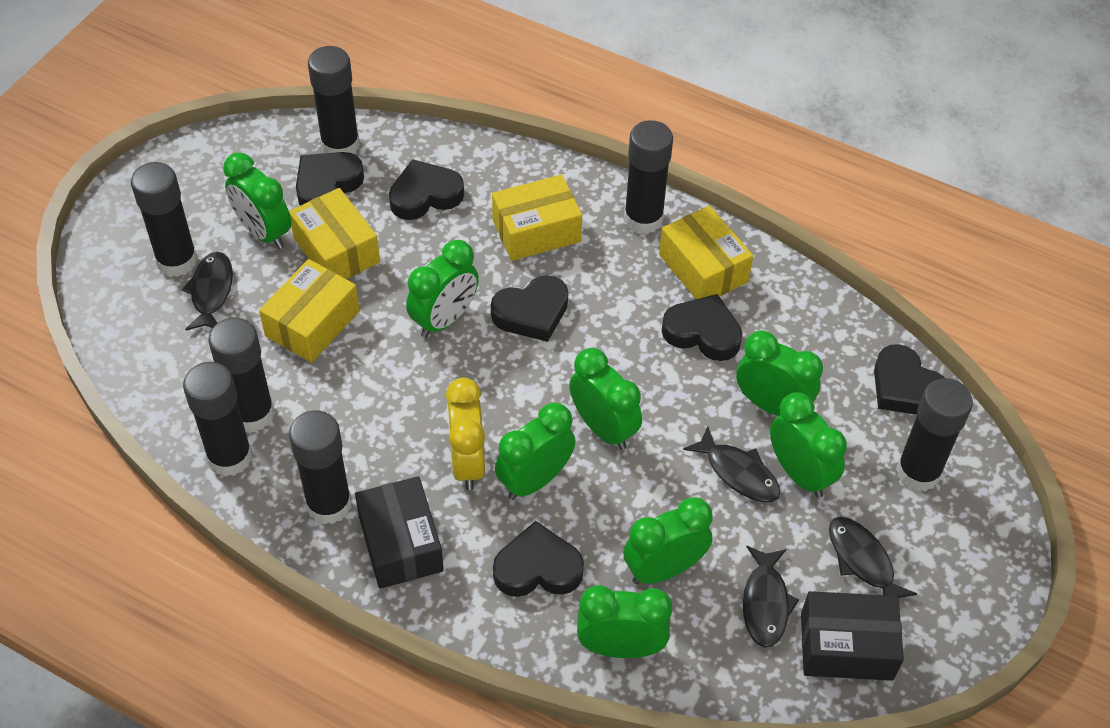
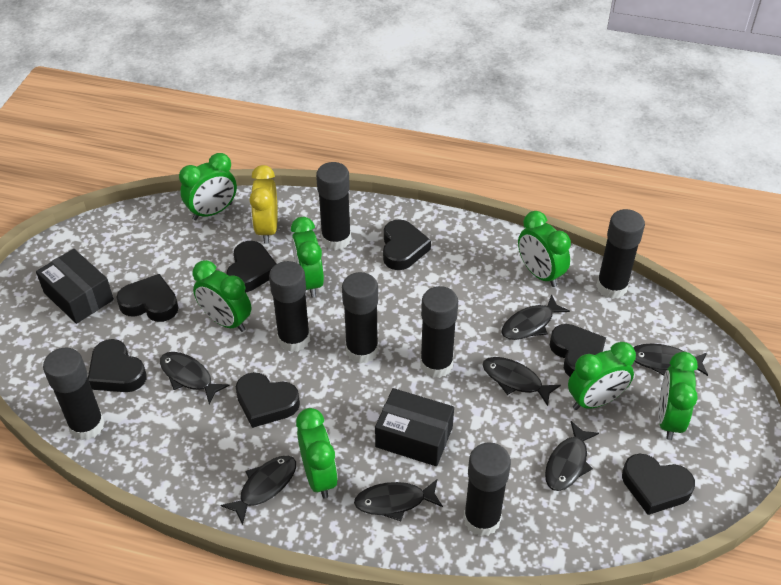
black fish: 4 -> 7
black heart: 6 -> 7
green clock: 8 -> 7
yellow box: 4 -> 0

